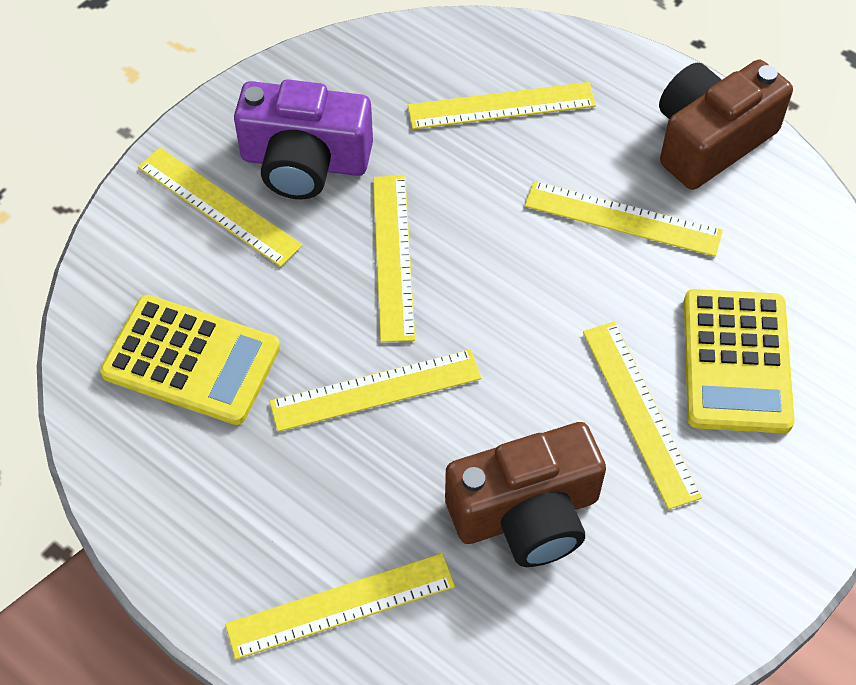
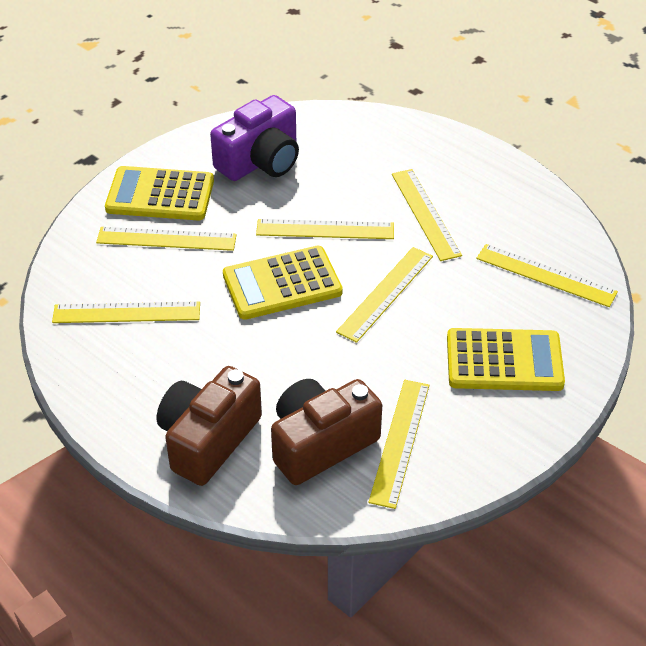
yellow calculator: 2 -> 3

